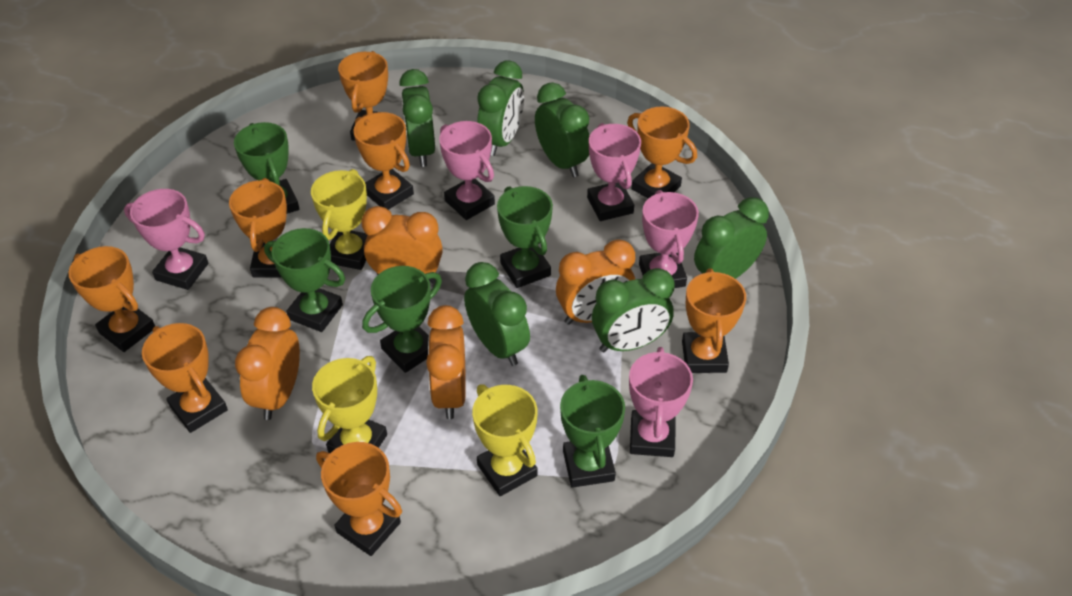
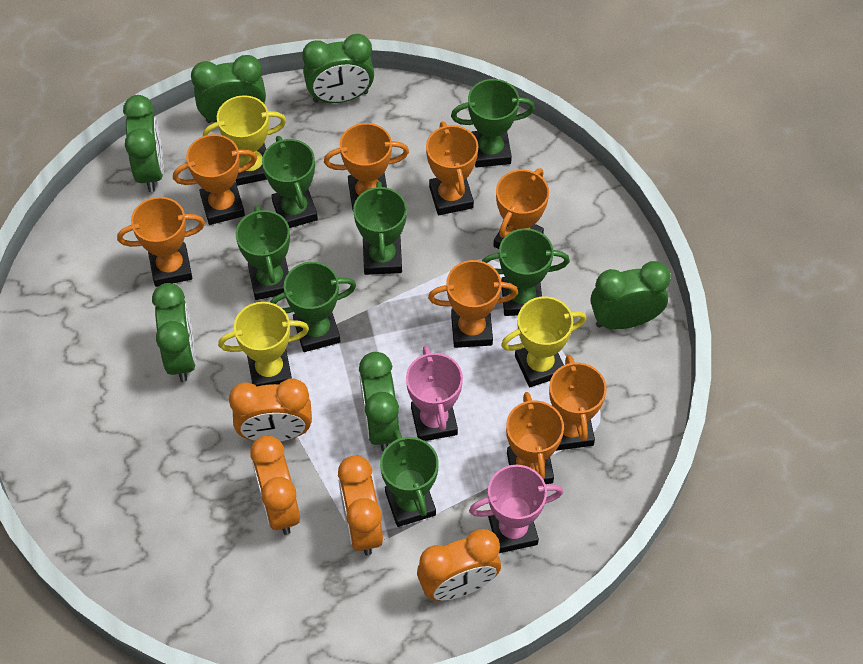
green trophy: 5 -> 7
pink trophy: 5 -> 2

